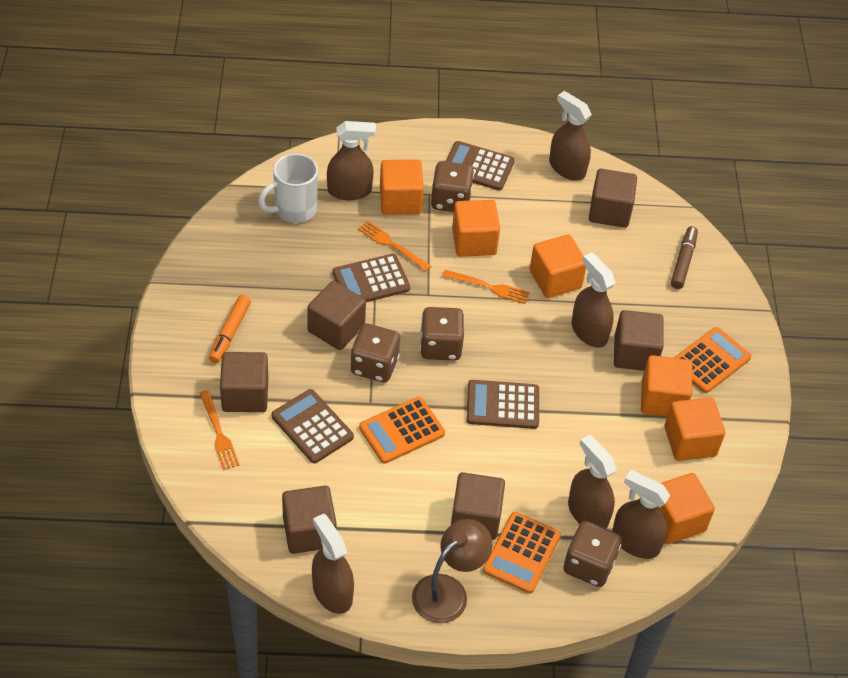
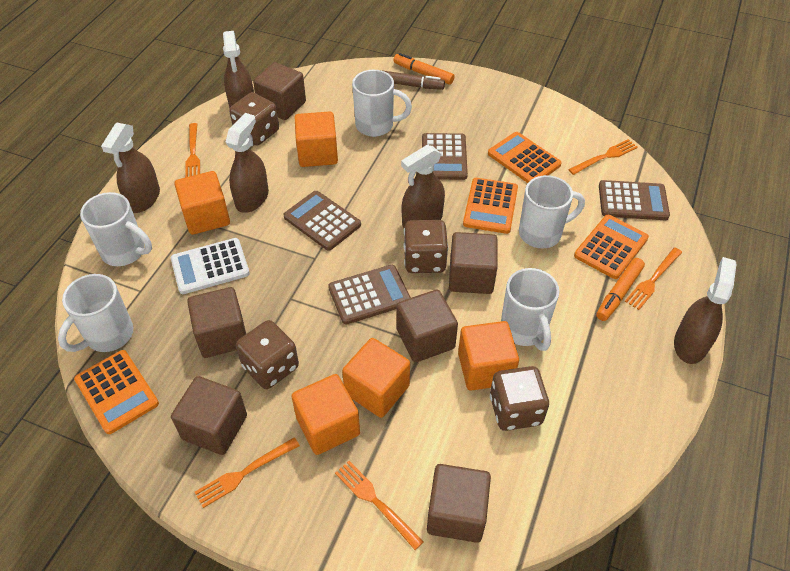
brown lamp: 1 -> 0
brown spray bottle: 6 -> 5
orange calculator: 3 -> 4
orange cube: 6 -> 5
orange fork: 3 -> 5
orange marker: 1 -> 2
white calculator: 0 -> 1
white mug: 1 -> 5

